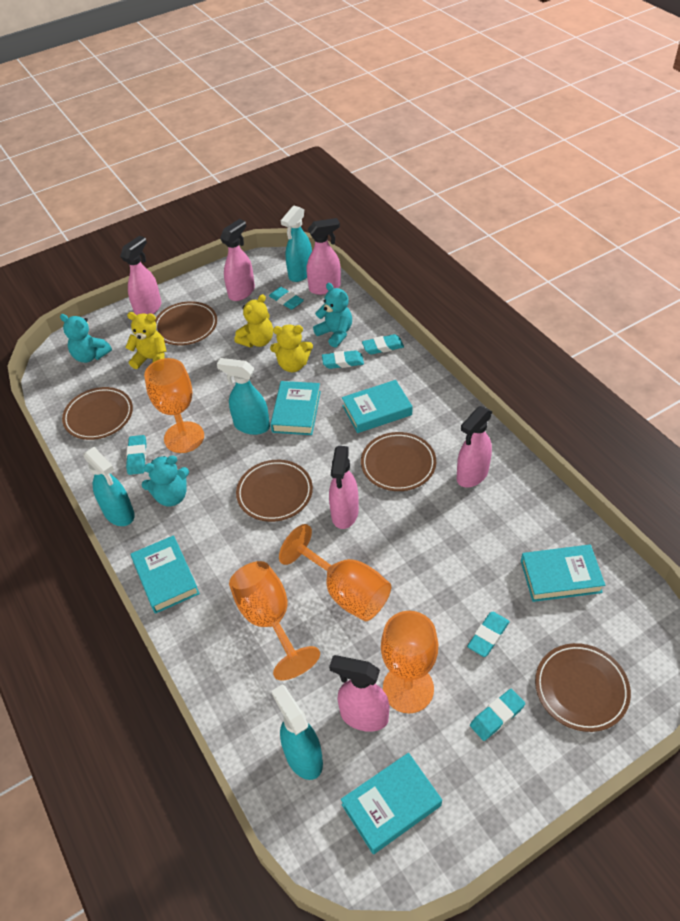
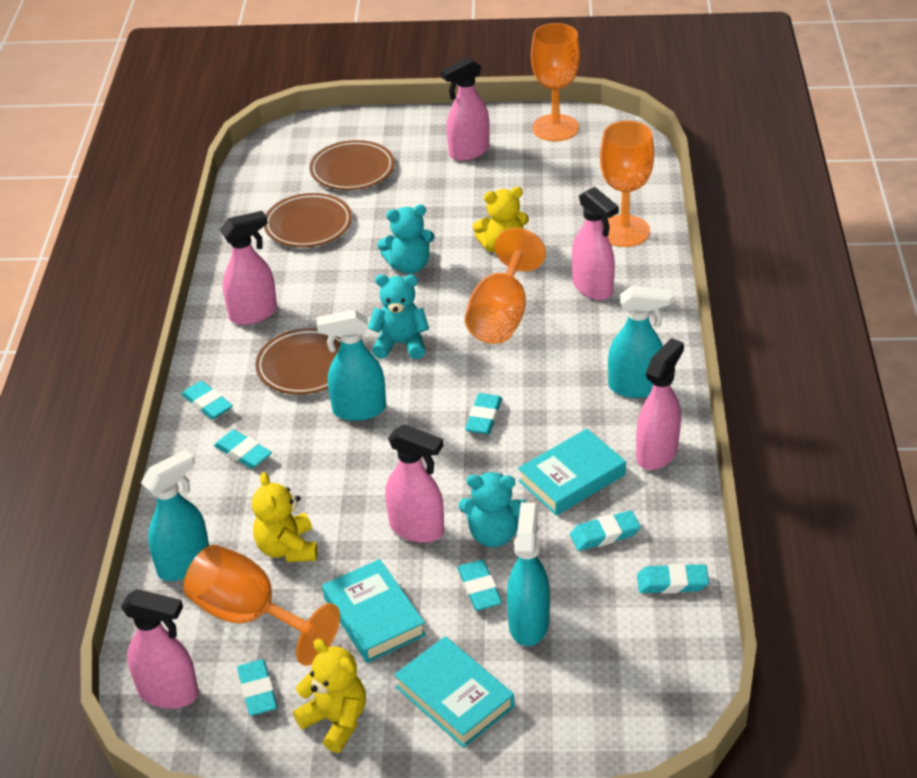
brown plate: 5 -> 3
turquoise book: 5 -> 3
turquoise eraser: 6 -> 7

